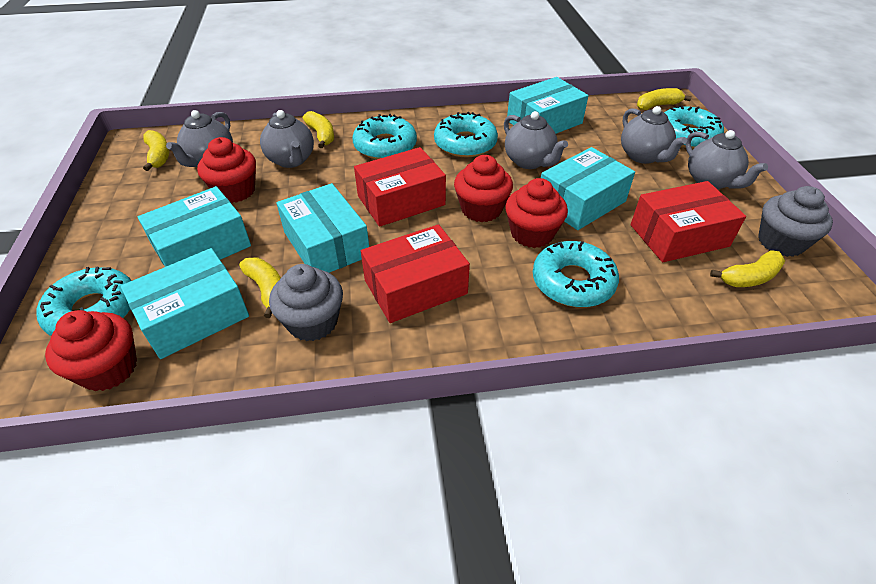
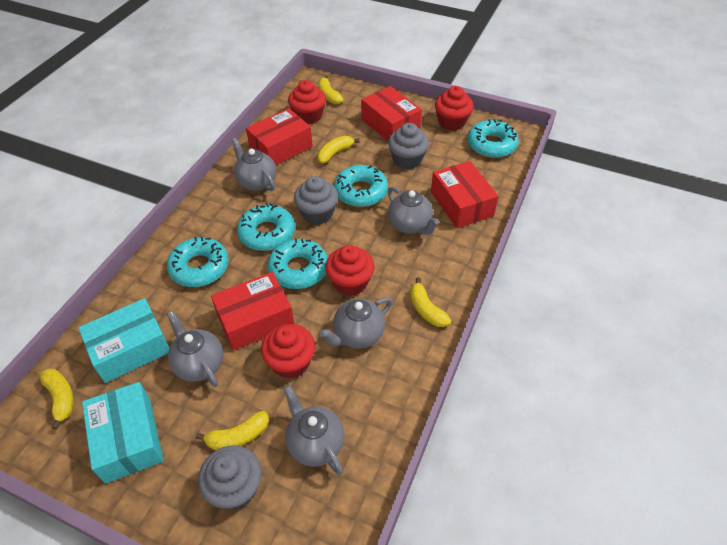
grey cupcake: 2 -> 3
red box: 3 -> 4
turquoise box: 5 -> 2

